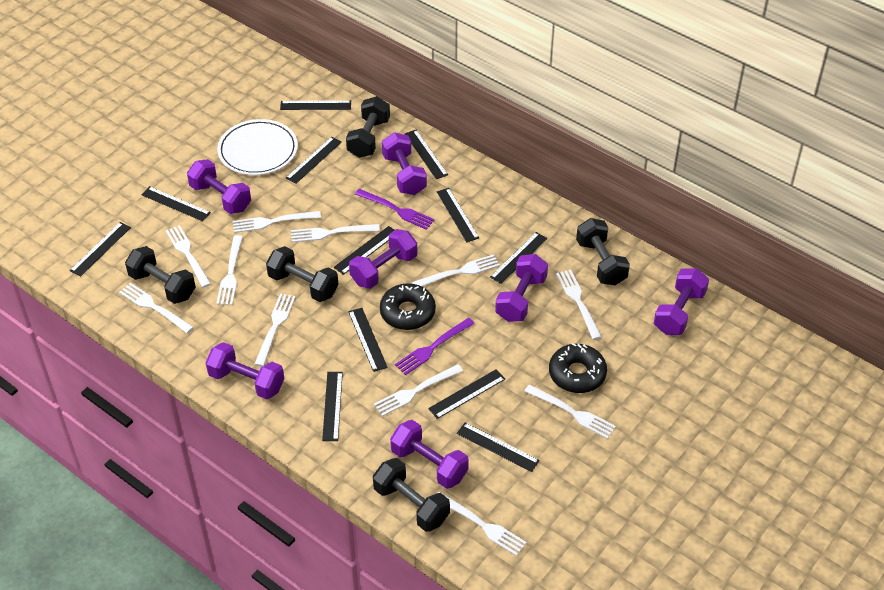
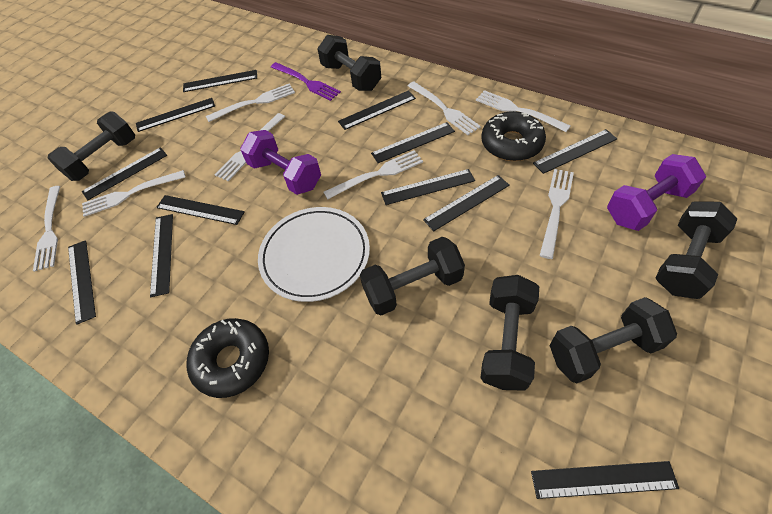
black dumbbell: 5 -> 6
purple dumbbell: 7 -> 2
purple fork: 2 -> 1
white fork: 11 -> 8

